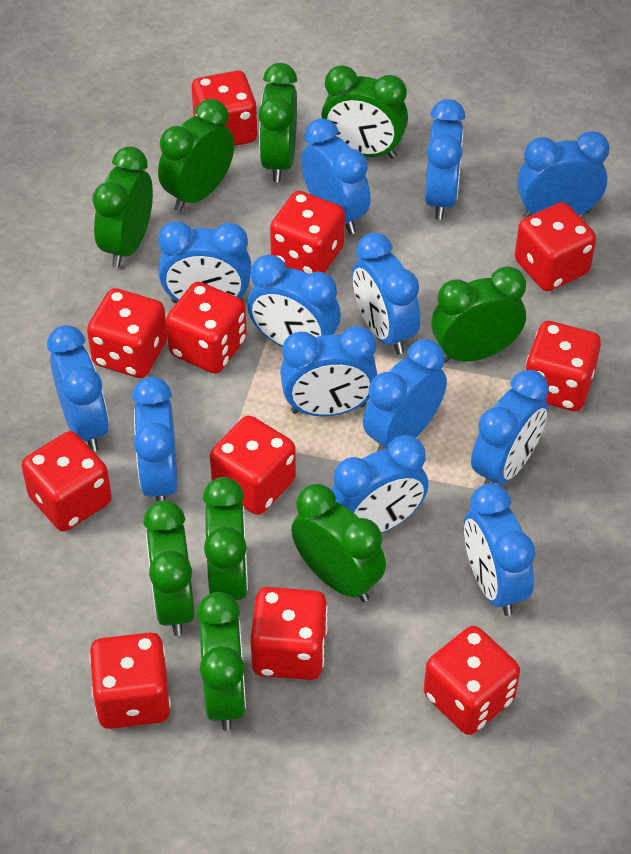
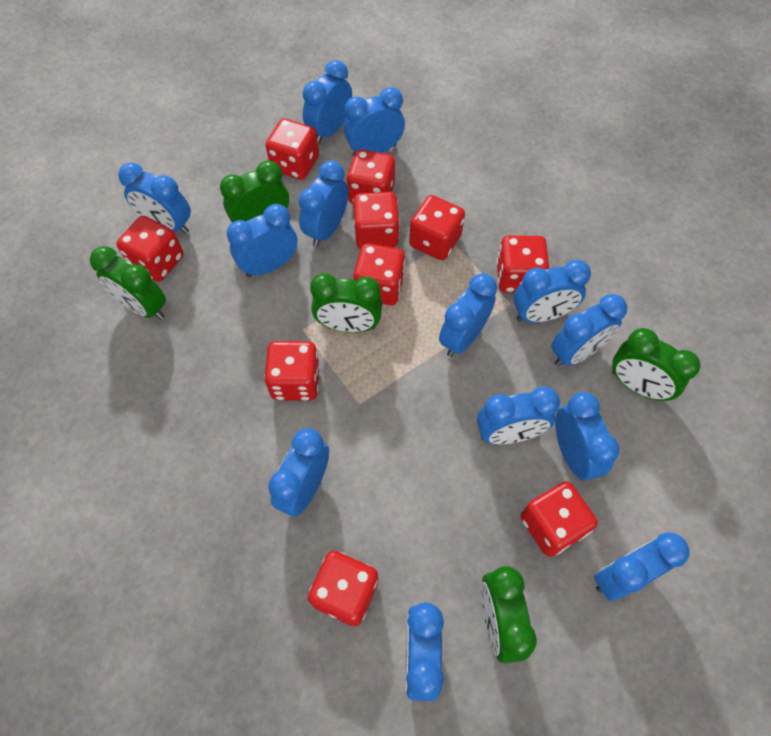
green clock: 9 -> 5
red dice: 11 -> 10

